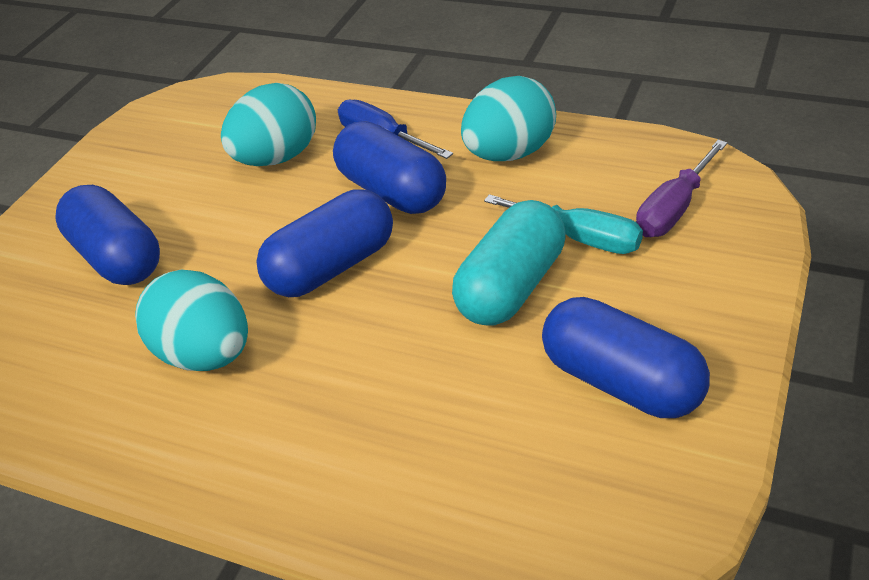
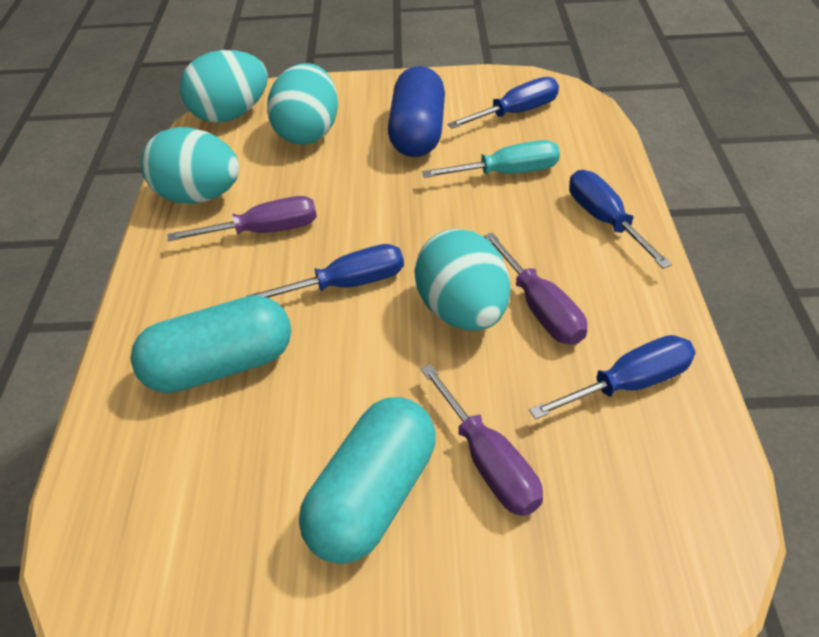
blue capsule: 4 -> 1
blue screwdriver: 1 -> 4
purple screwdriver: 1 -> 3
turquoise capsule: 1 -> 2
turquoise egg: 3 -> 4

